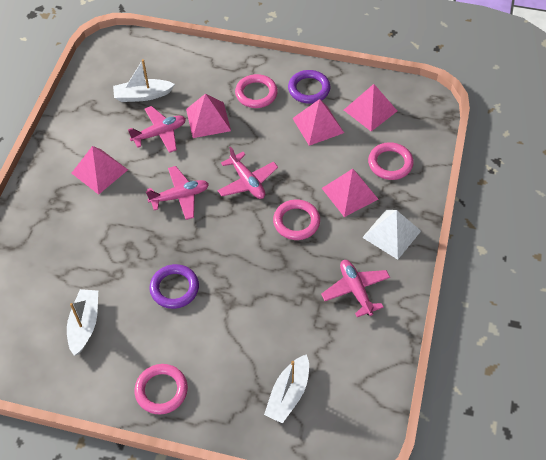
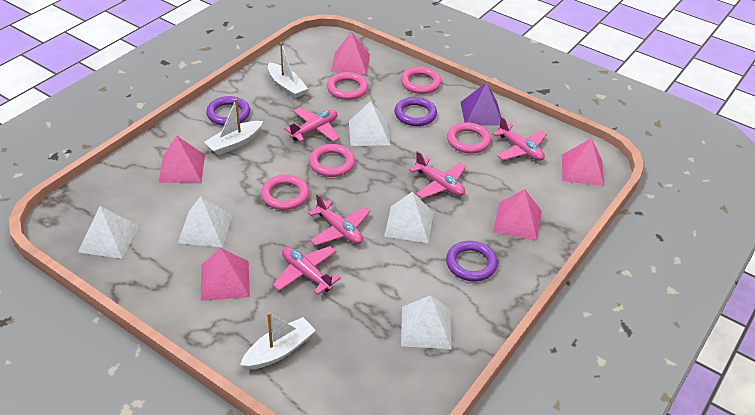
pink plane: 4 -> 5
pink ring: 4 -> 5
purple pyramid: 0 -> 1
purple ring: 2 -> 3
white pyramid: 1 -> 5

